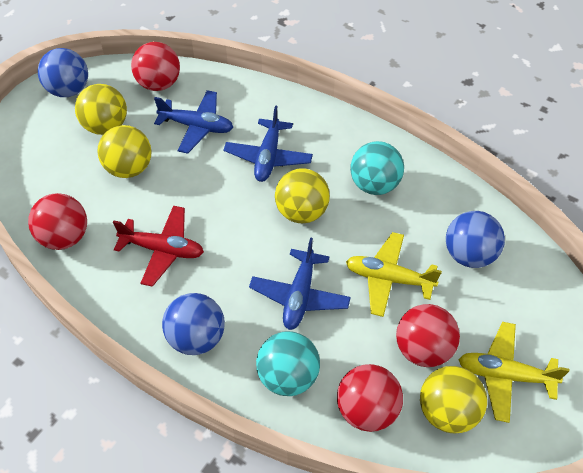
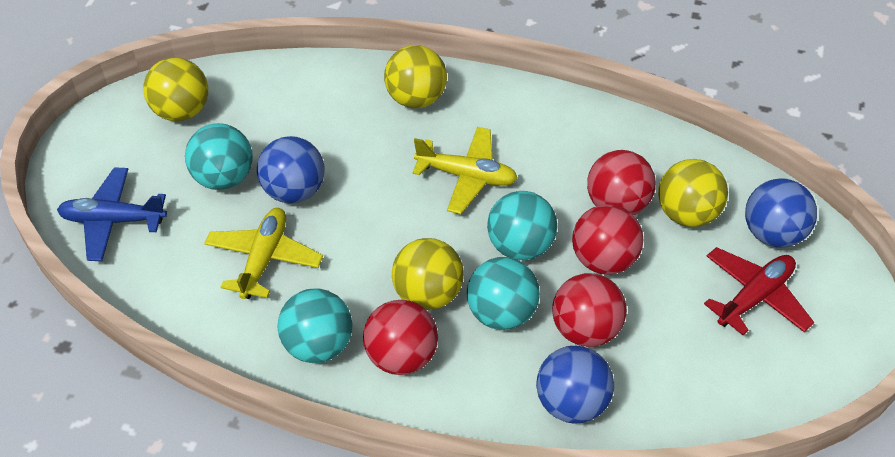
blue plane: 3 -> 1
turquoise ball: 2 -> 4

